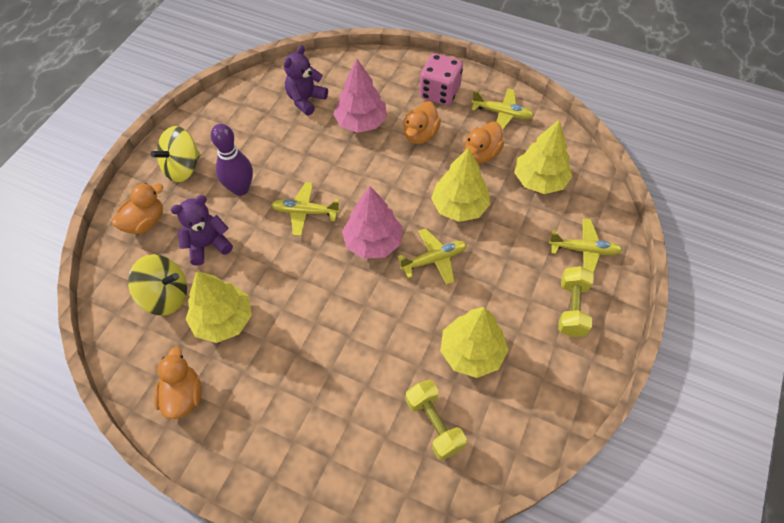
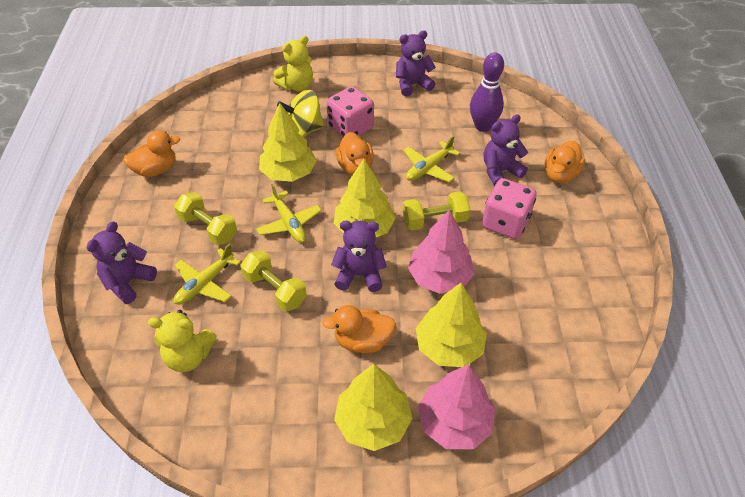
pink dice: 1 -> 2
purple teddy bear: 2 -> 4
yellow dumbbell: 2 -> 3
yellow plane: 4 -> 3
yellow spinning top: 2 -> 1
yellow teddy bear: 0 -> 2

